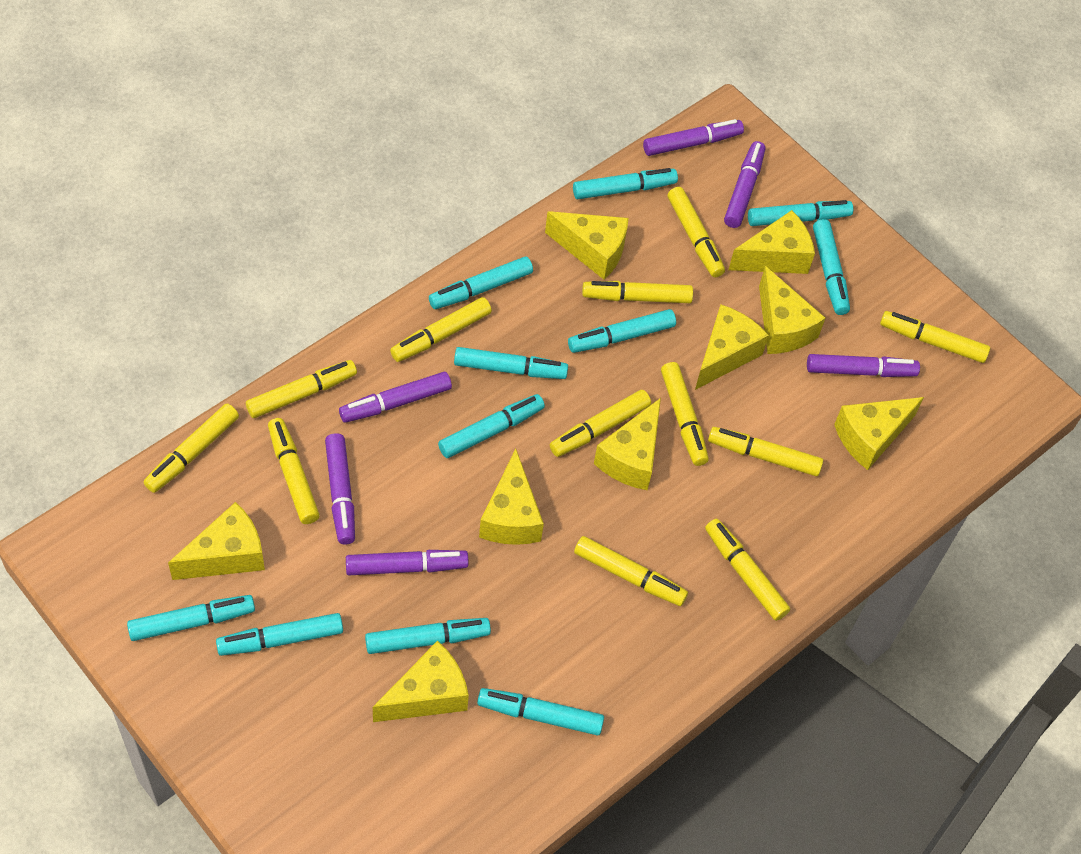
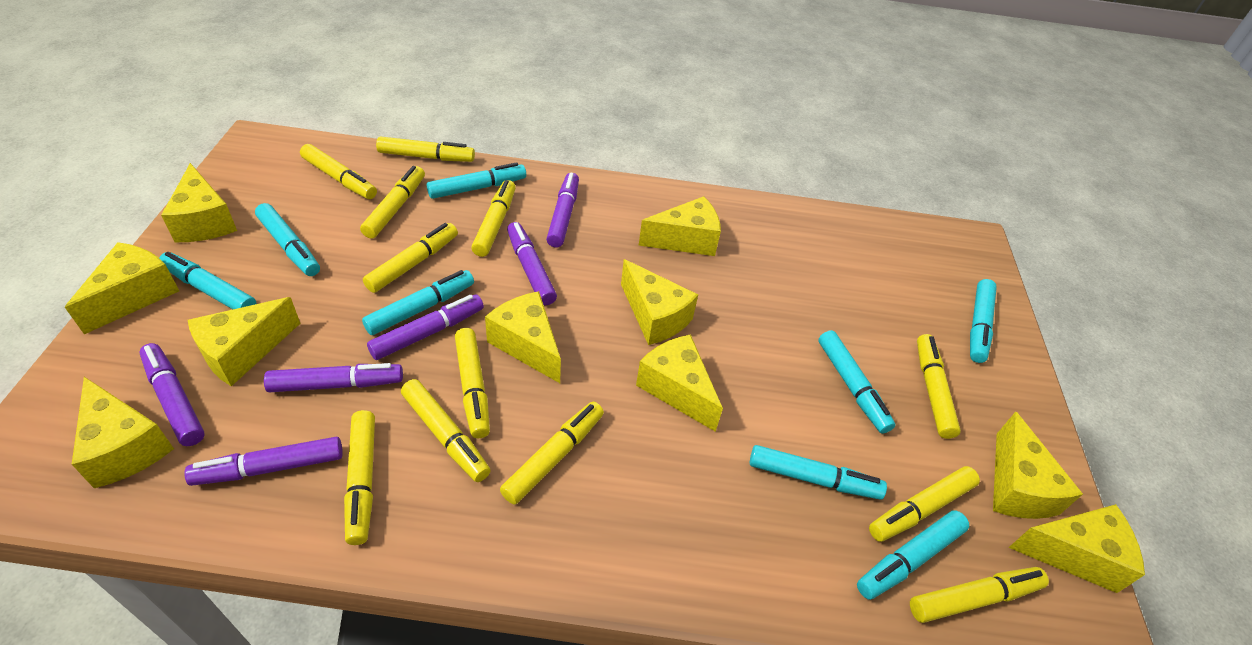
turquoise marker: 11 -> 8
yellow cheese: 9 -> 10

